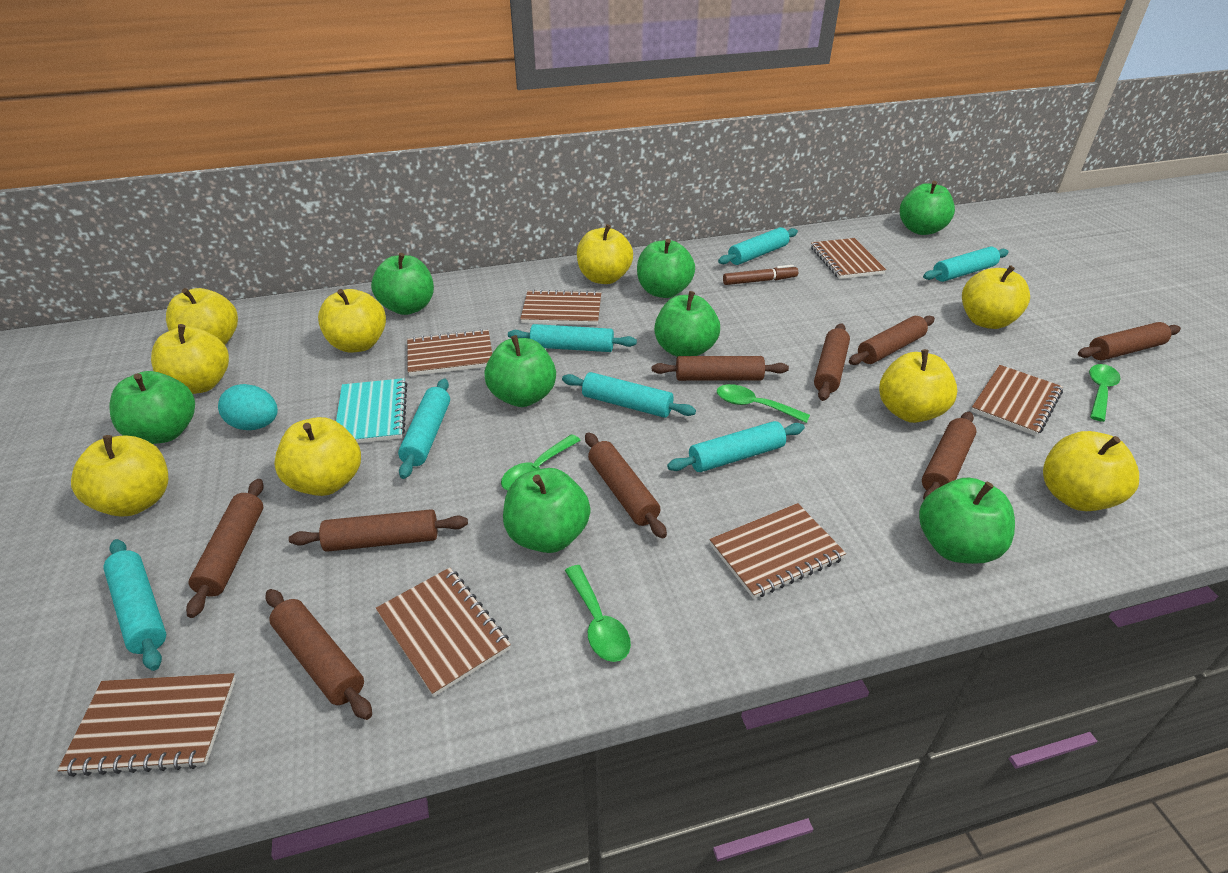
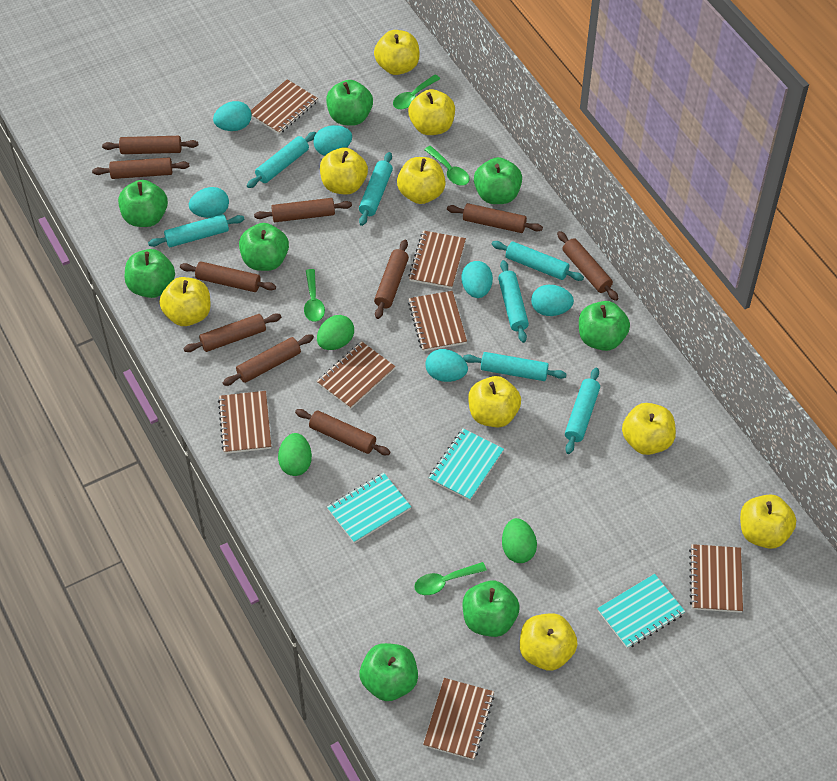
brown marker: 1 -> 0
brown rolling pin: 9 -> 10
green egg: 0 -> 3
turquoise egg: 1 -> 6
turquoise notebook: 1 -> 3

